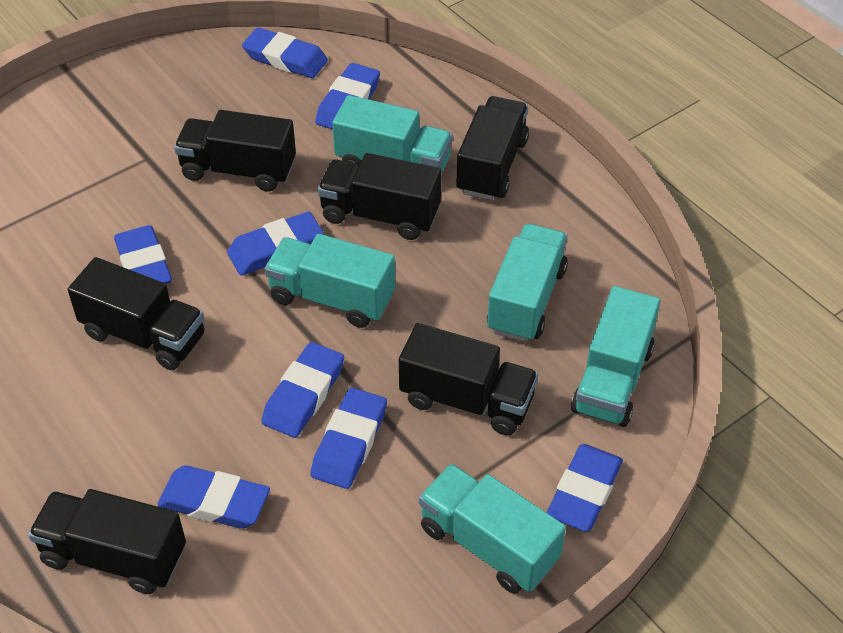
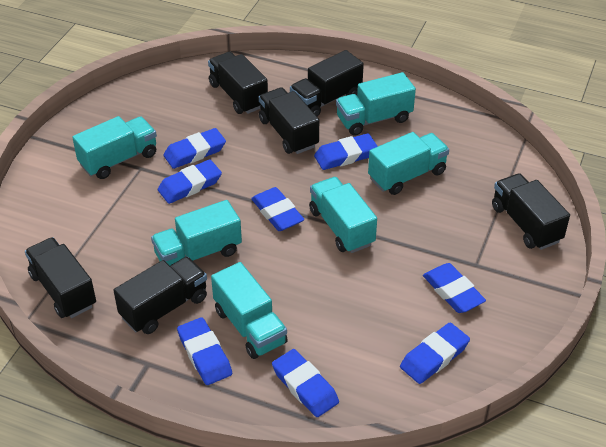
turquoise truck: 5 -> 6

